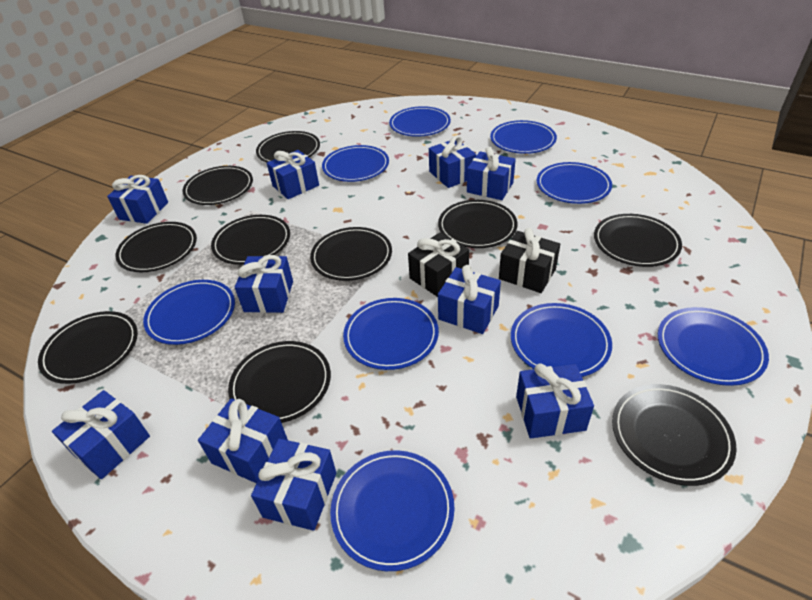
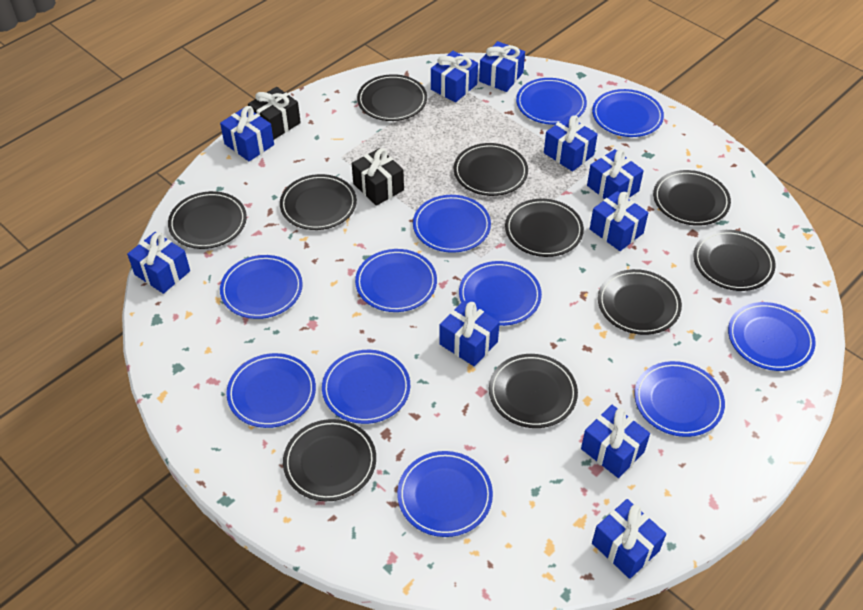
blue plate: 9 -> 11

